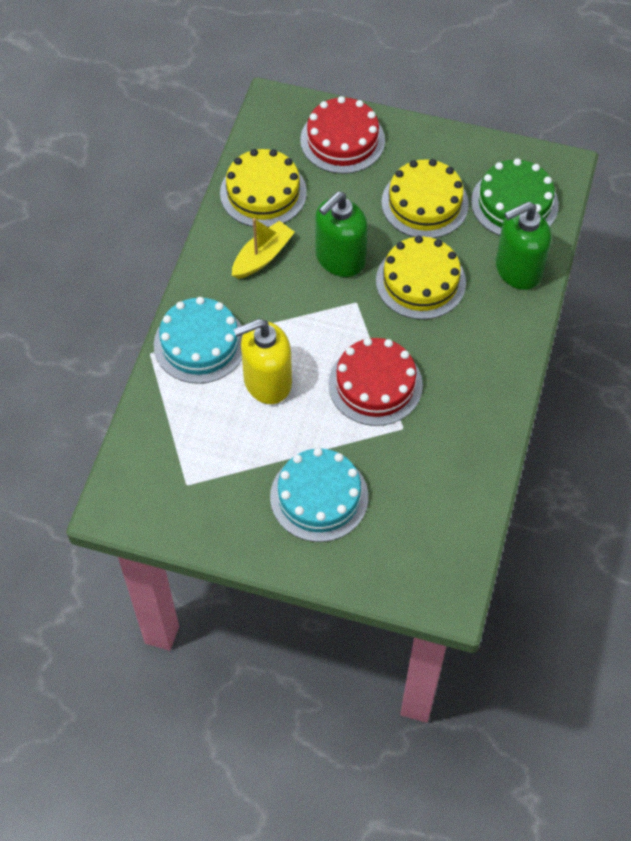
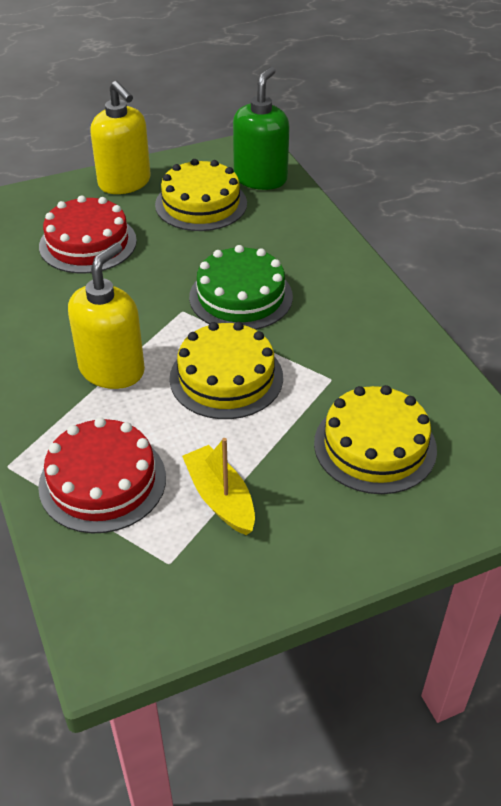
green soap dispenser: 2 -> 1
turquoise cake: 2 -> 0
yellow soap dispenser: 1 -> 2

